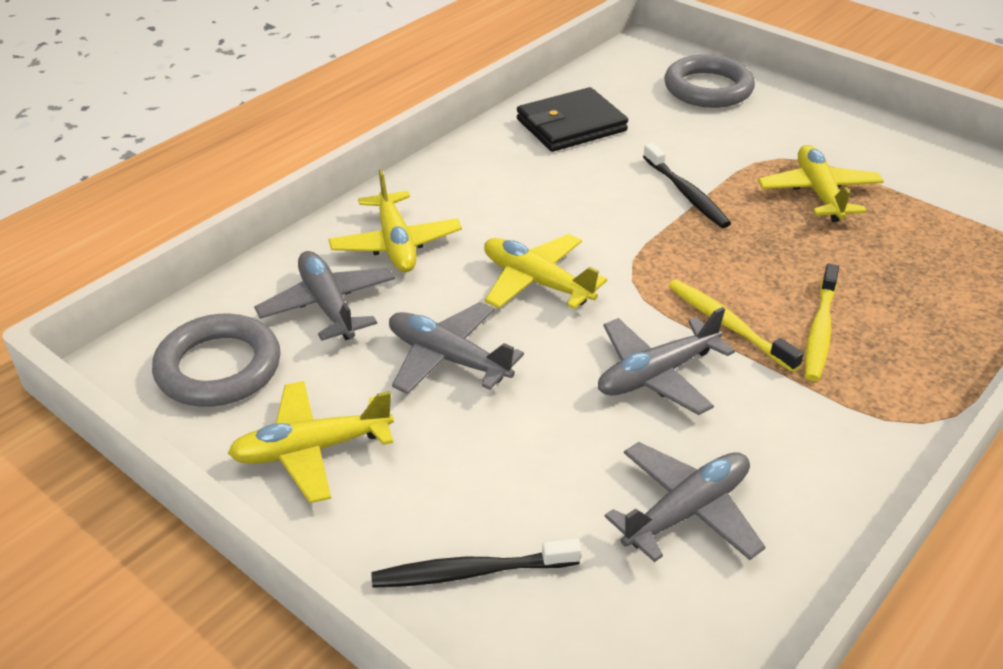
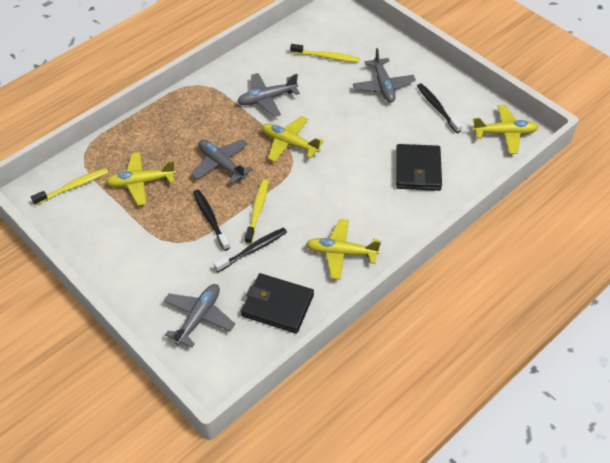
black toothbrush: 2 -> 3
black wallet: 1 -> 2
grey ring: 2 -> 0
yellow toothbrush: 2 -> 3

